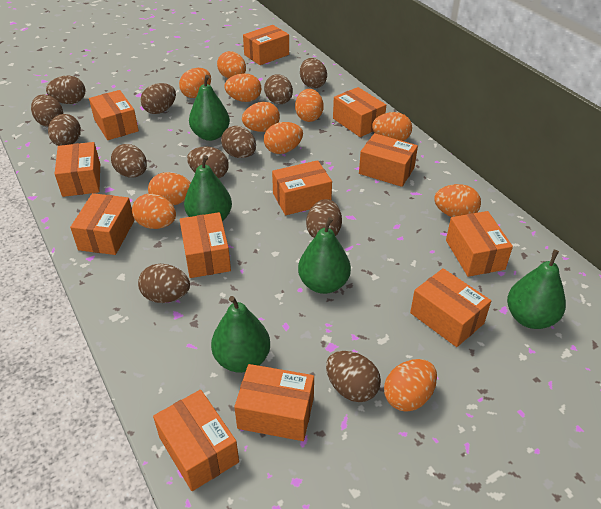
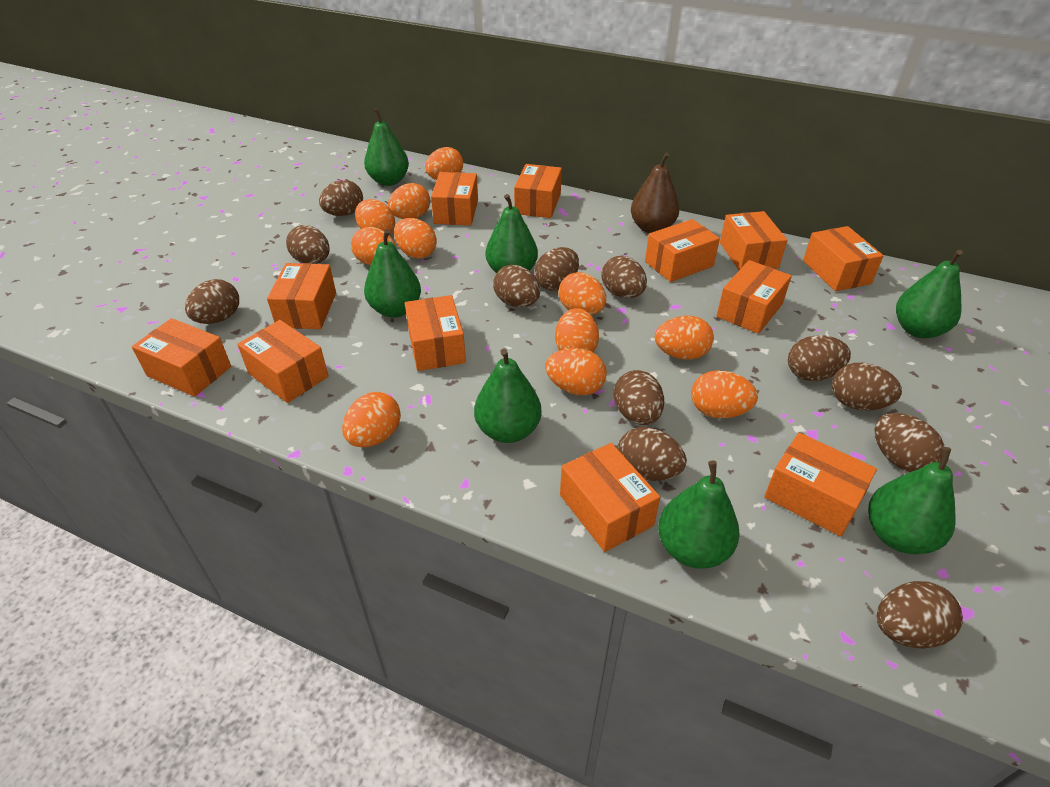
brown pear: 0 -> 1
green pear: 5 -> 7

